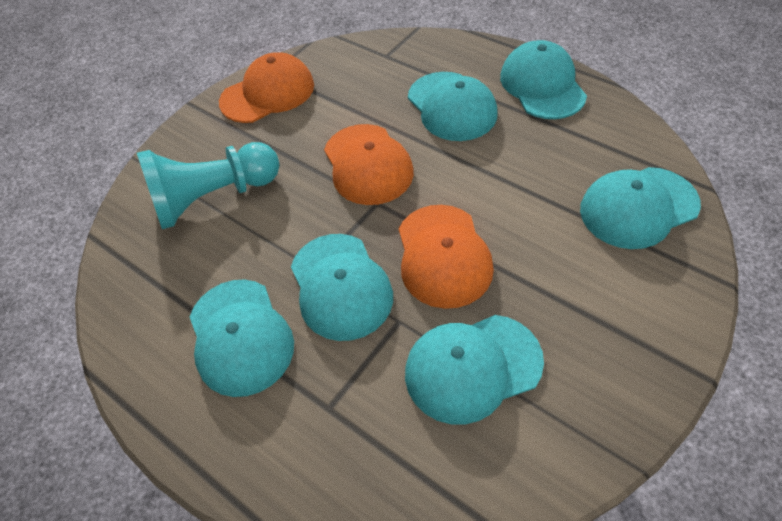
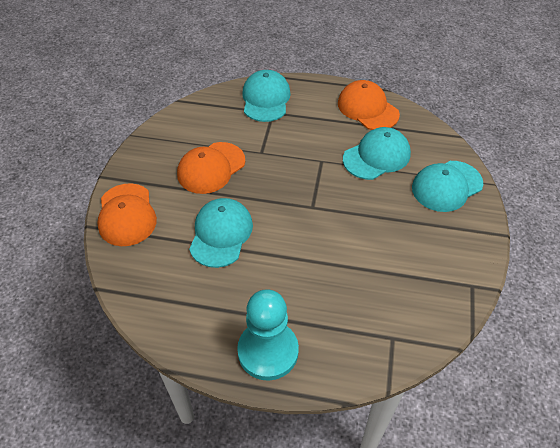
turquoise cap: 6 -> 4

